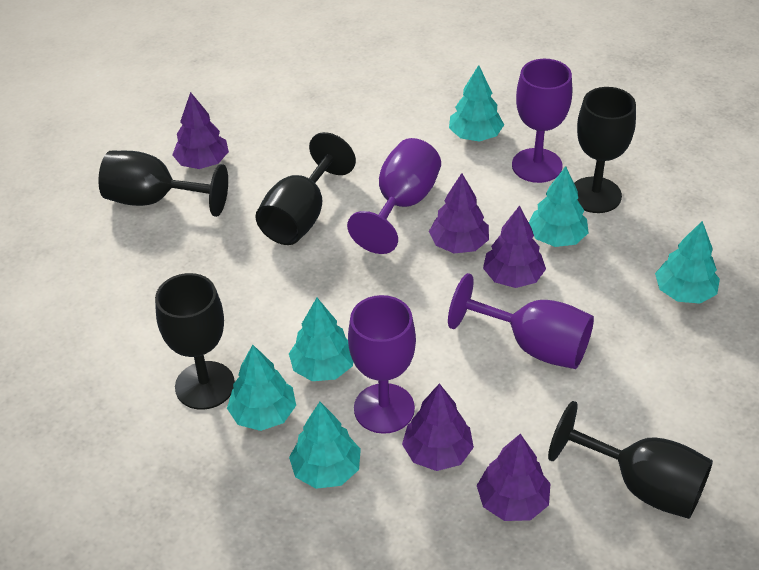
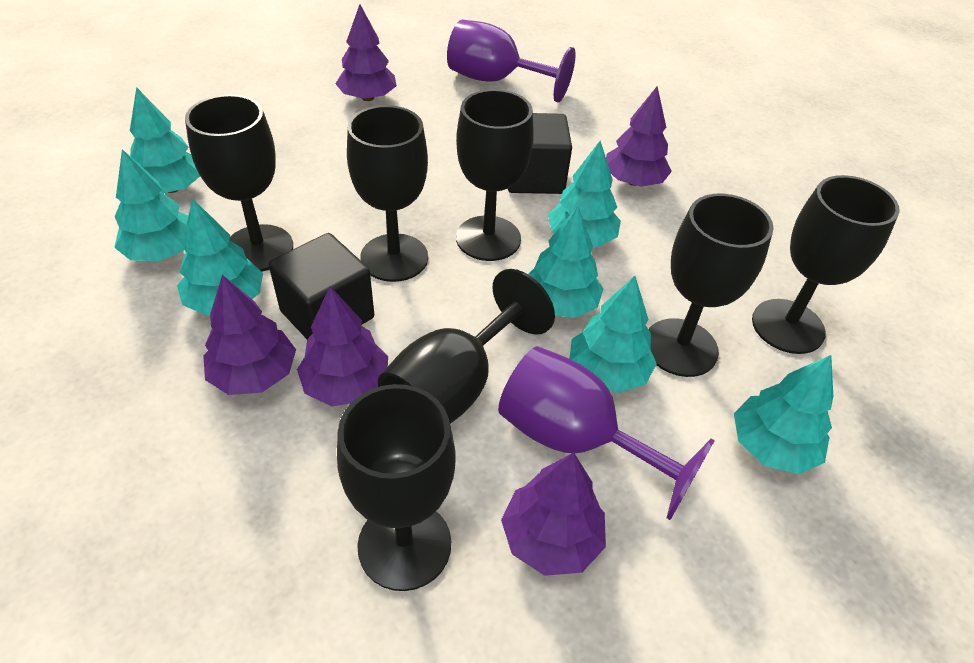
black cube: 0 -> 2
black goblet: 5 -> 7
purple goblet: 4 -> 2
turquoise tree: 6 -> 7

